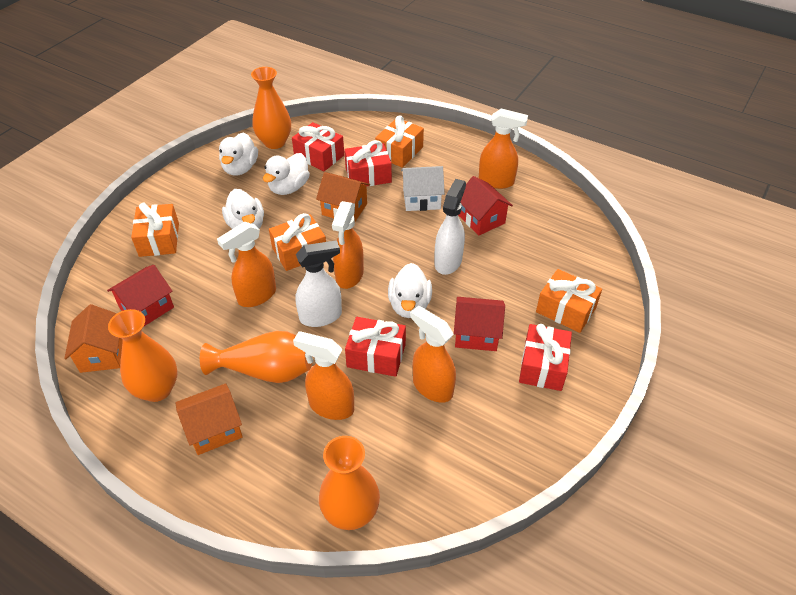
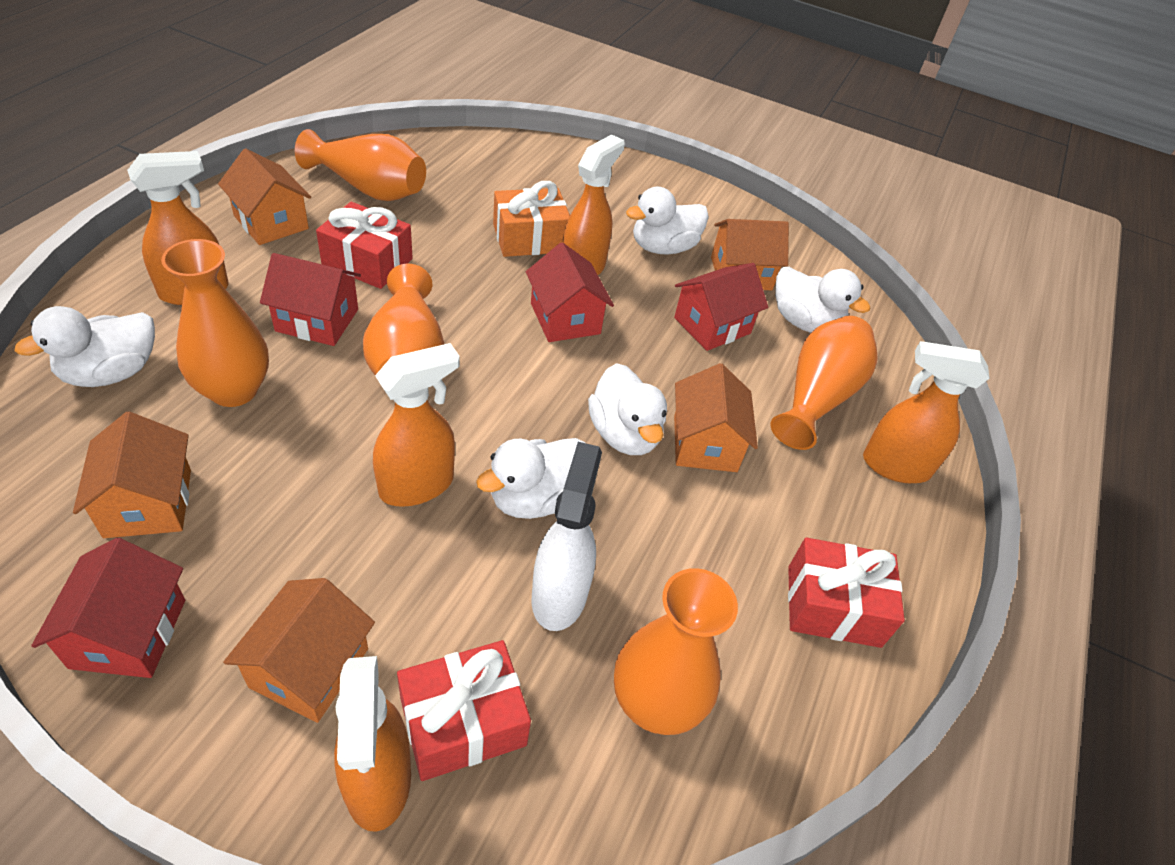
orange gift: 4 -> 1
orange house: 3 -> 5
orange vase: 4 -> 5
red gift: 4 -> 3
red house: 3 -> 4
white duck: 4 -> 5
white house: 1 -> 0
white spray bottle: 2 -> 1

